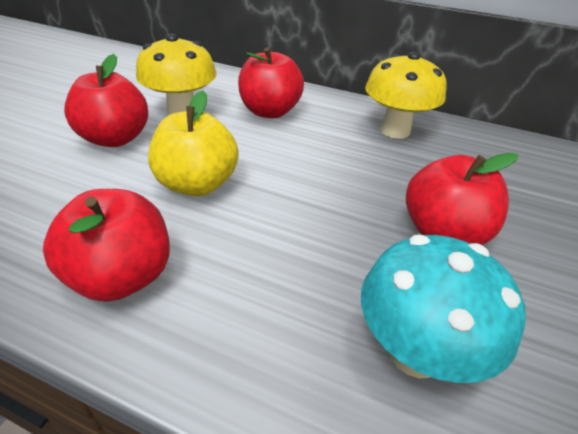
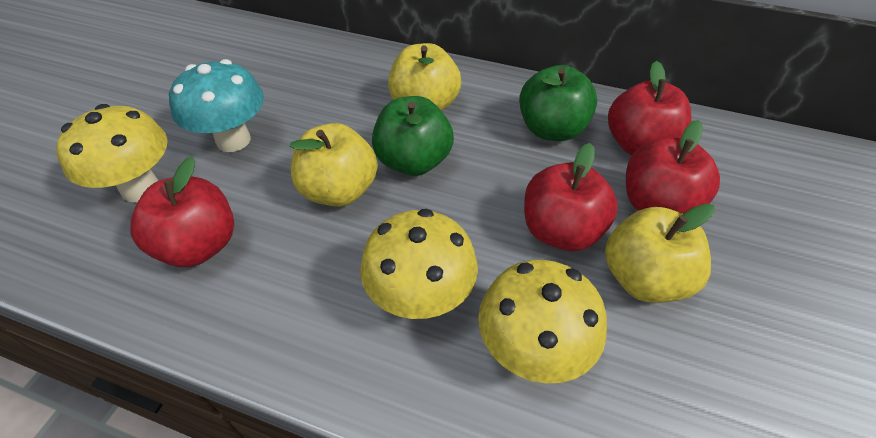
green apple: 0 -> 2
yellow apple: 1 -> 3
yellow mushroom: 2 -> 3

